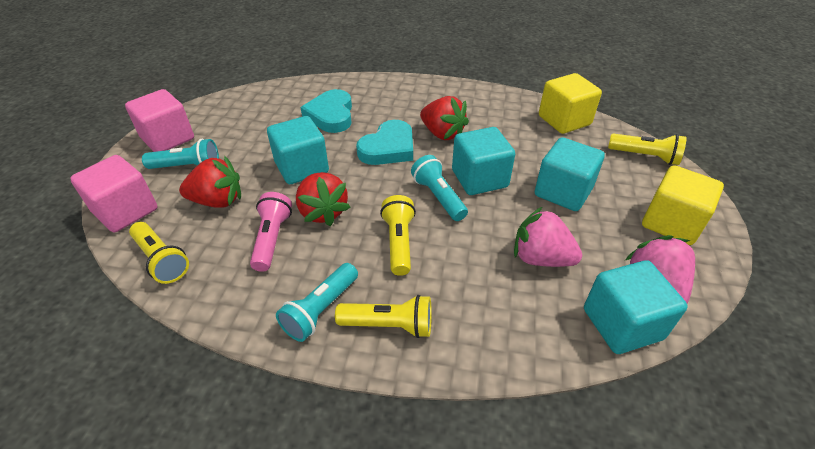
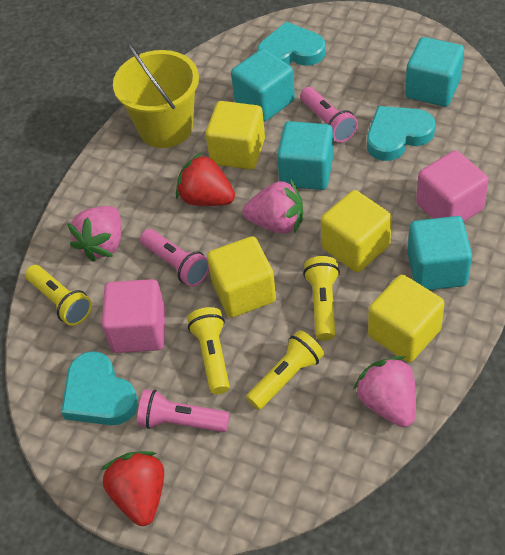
pink flashlight: 1 -> 3
pink strawberry: 2 -> 3
red strawberry: 3 -> 2
turquoise flashlight: 3 -> 0
turquoise heart: 2 -> 3
yellow bucket: 0 -> 1
yellow cube: 2 -> 4

